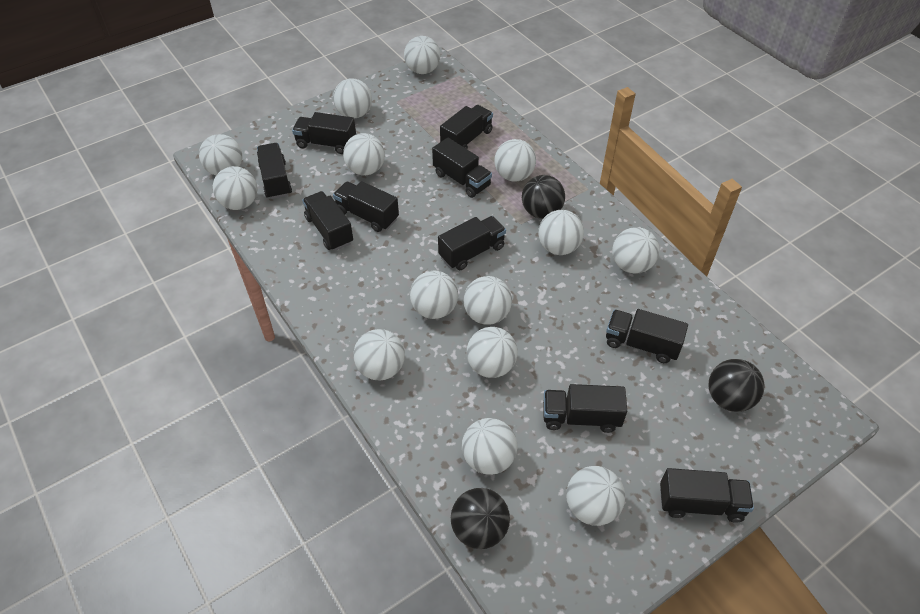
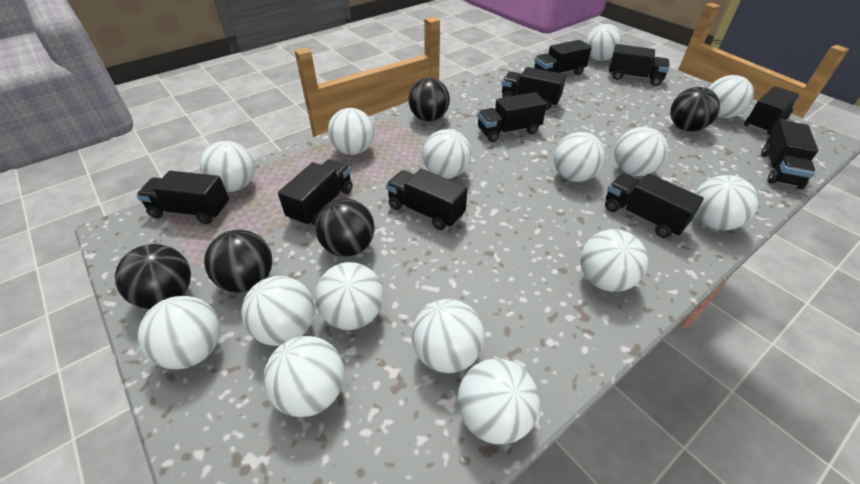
black ball: 3 -> 5
white ball: 14 -> 15

